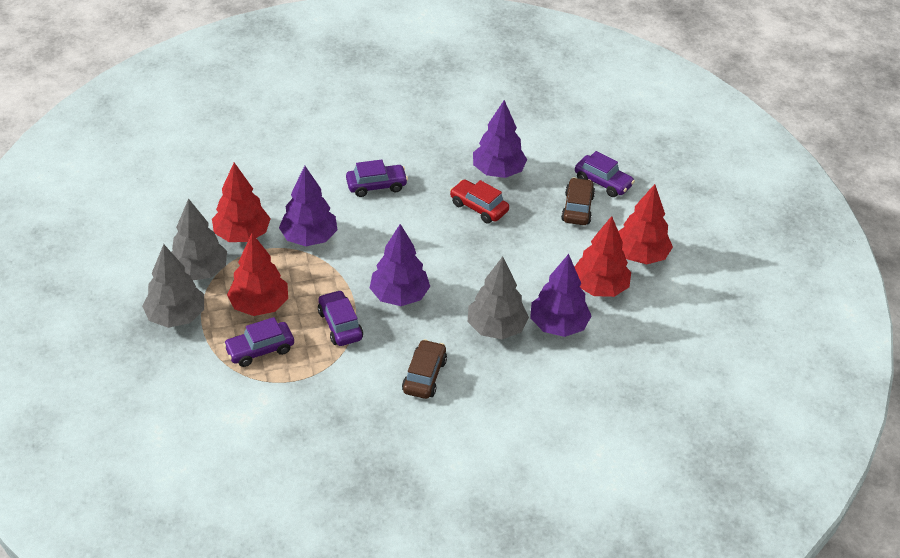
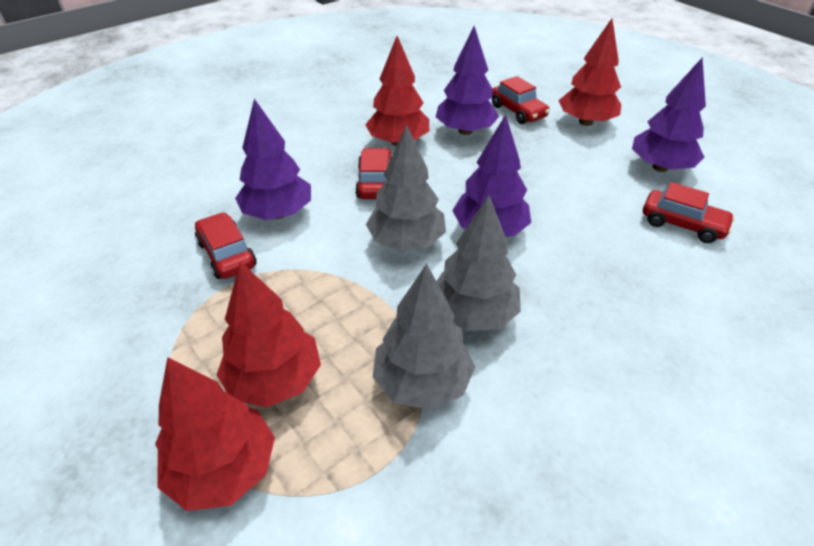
brown car: 2 -> 0
purple car: 4 -> 0
red car: 1 -> 4

